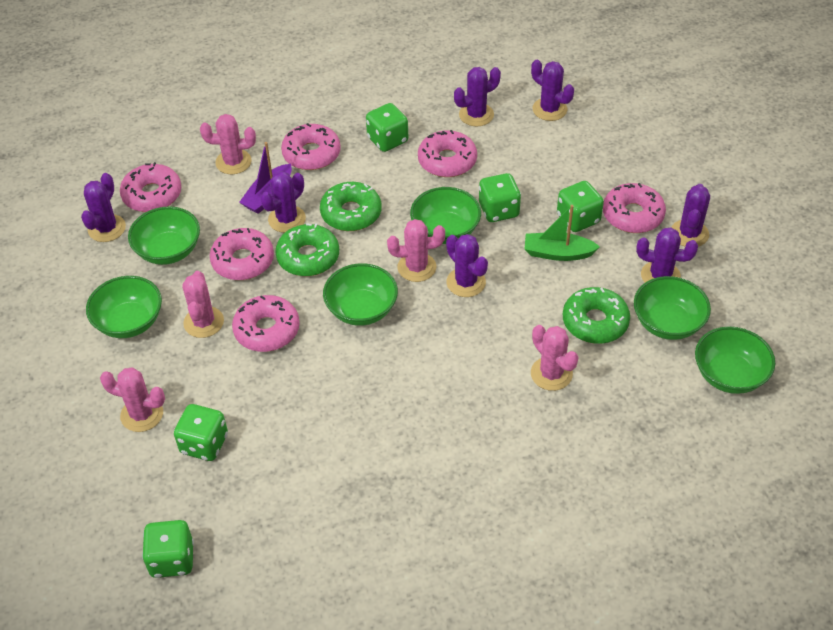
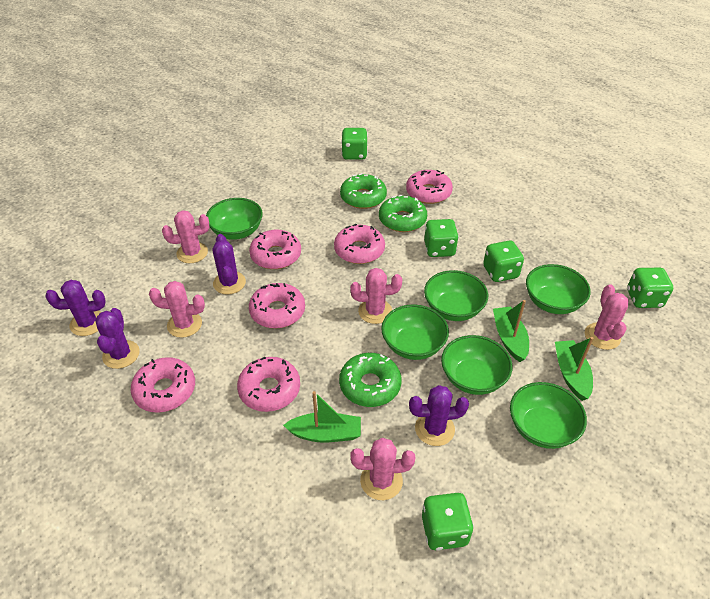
green boat: 1 -> 3
purple boat: 1 -> 0
purple cactus: 7 -> 4

